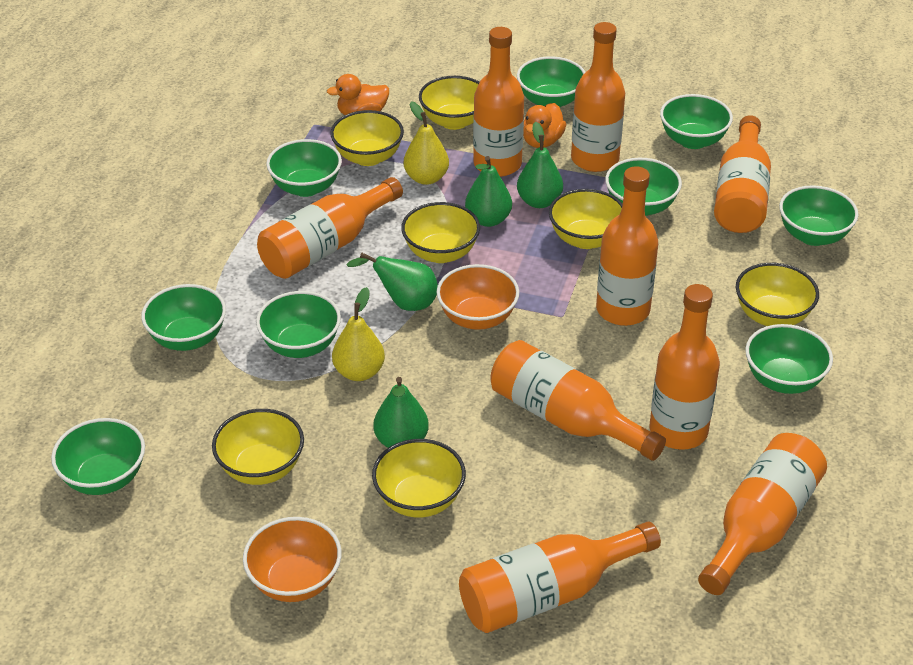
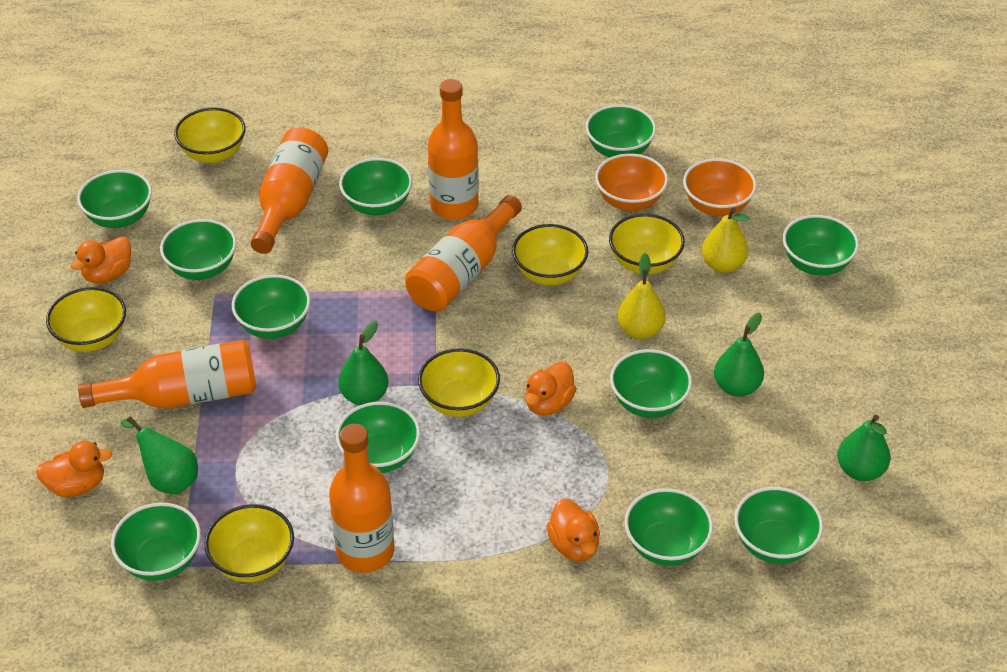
green bowl: 9 -> 11
orange bottle: 9 -> 5
orange duck: 2 -> 4
yellow bowl: 7 -> 6

